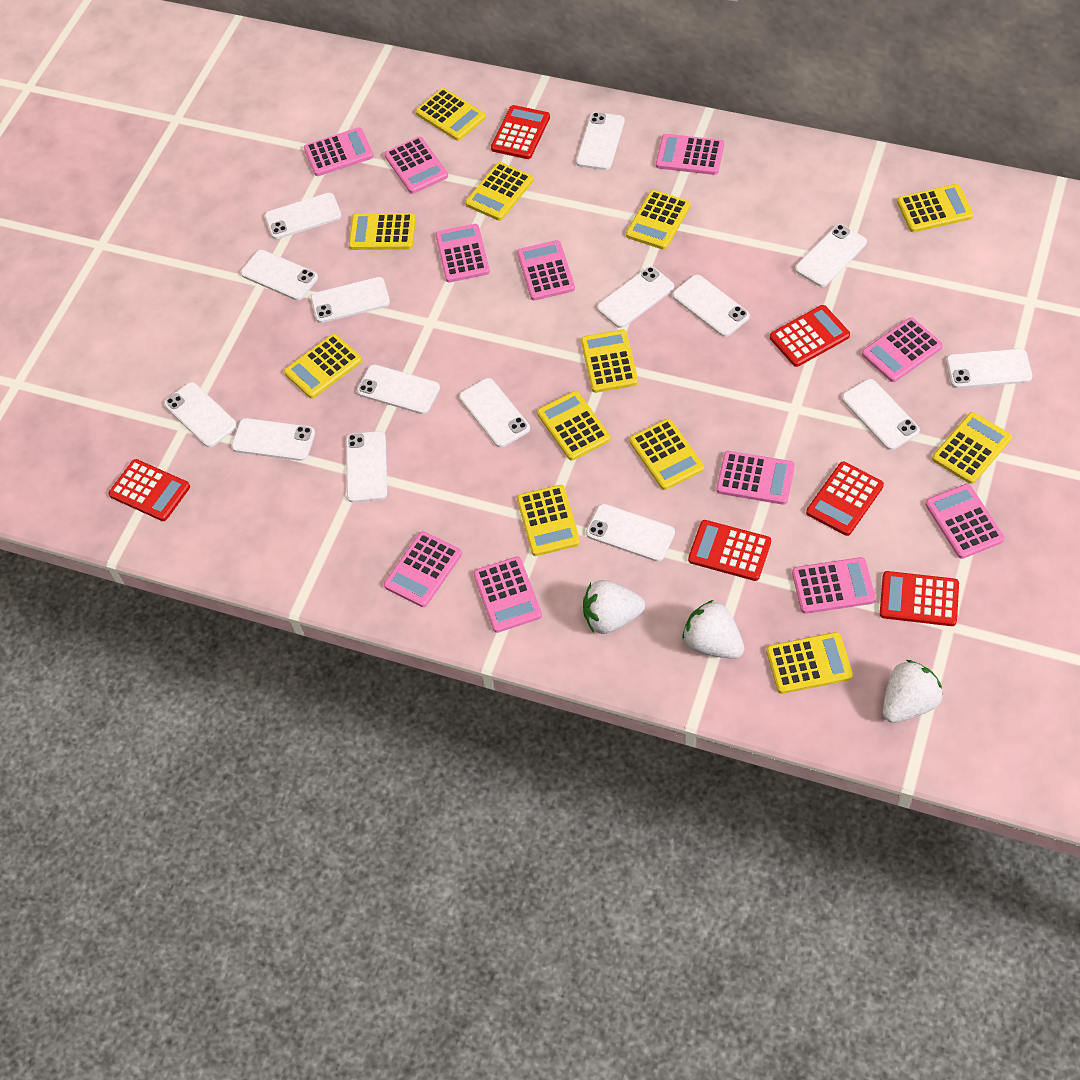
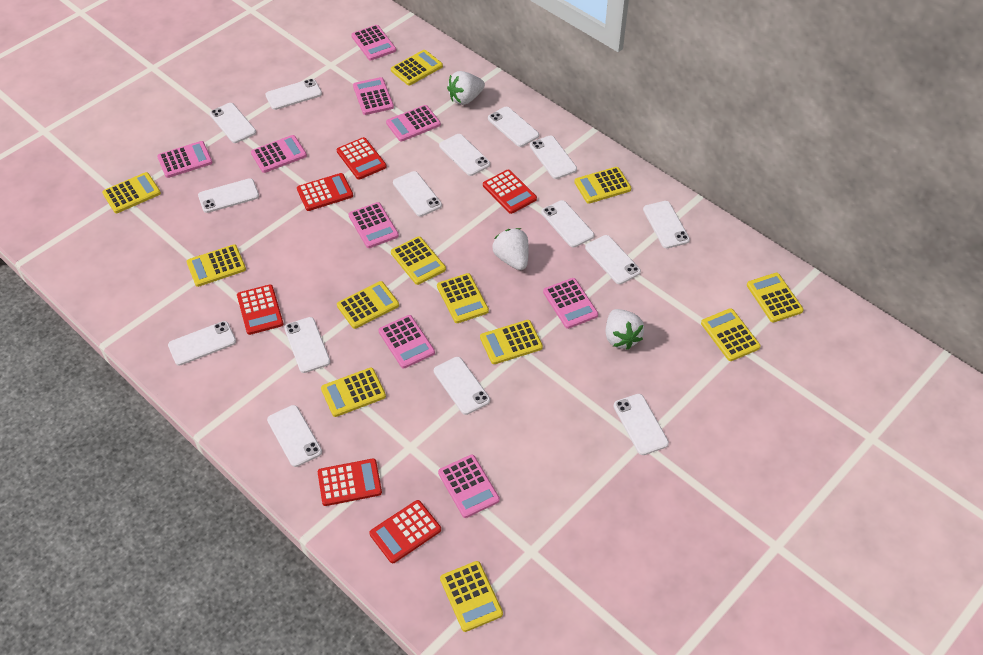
pink calculator: 11 -> 9

